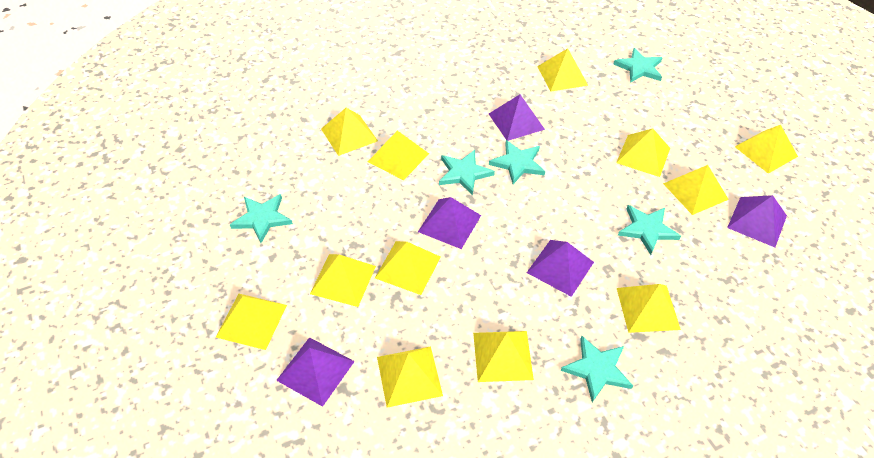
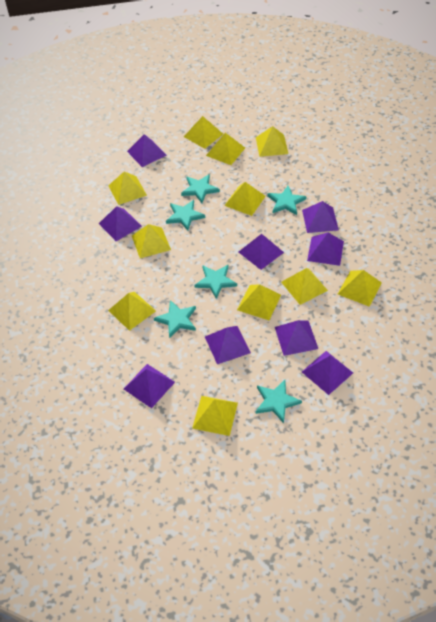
purple pyramid: 5 -> 9
yellow pyramid: 12 -> 11

